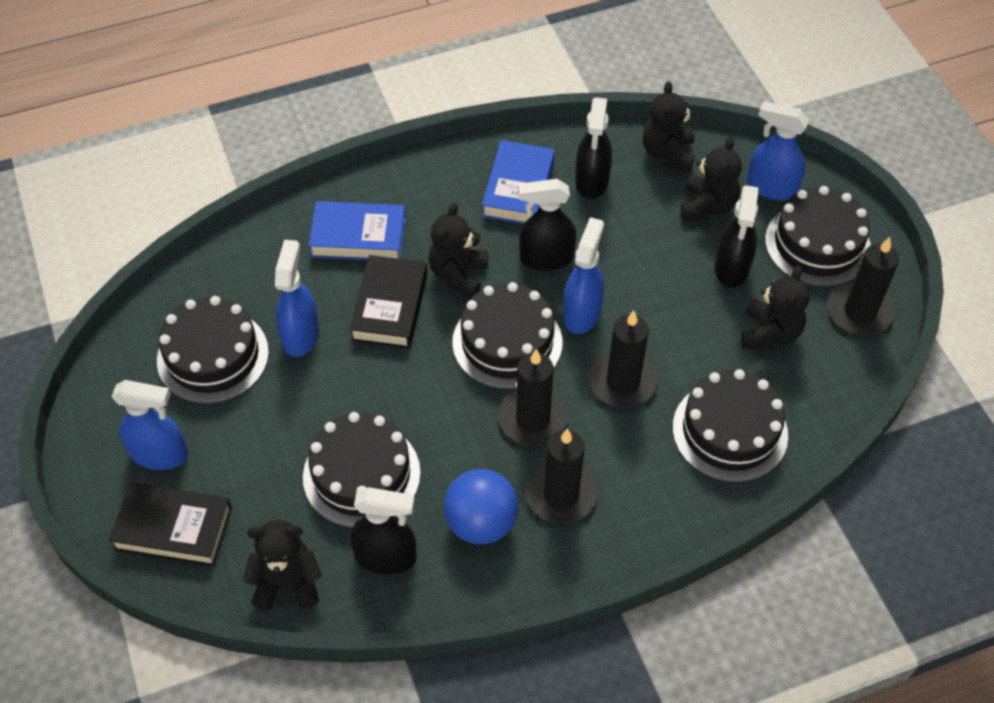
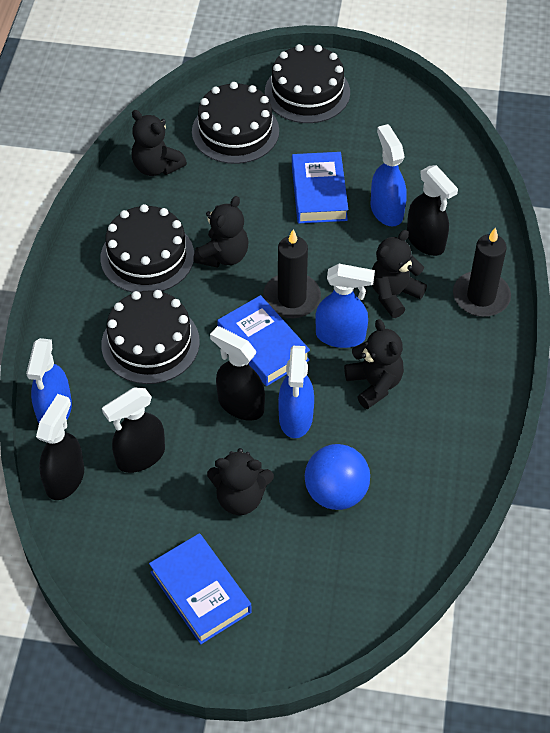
black book: 2 -> 0
black cake: 5 -> 4
black candle: 4 -> 2
blue book: 2 -> 3

